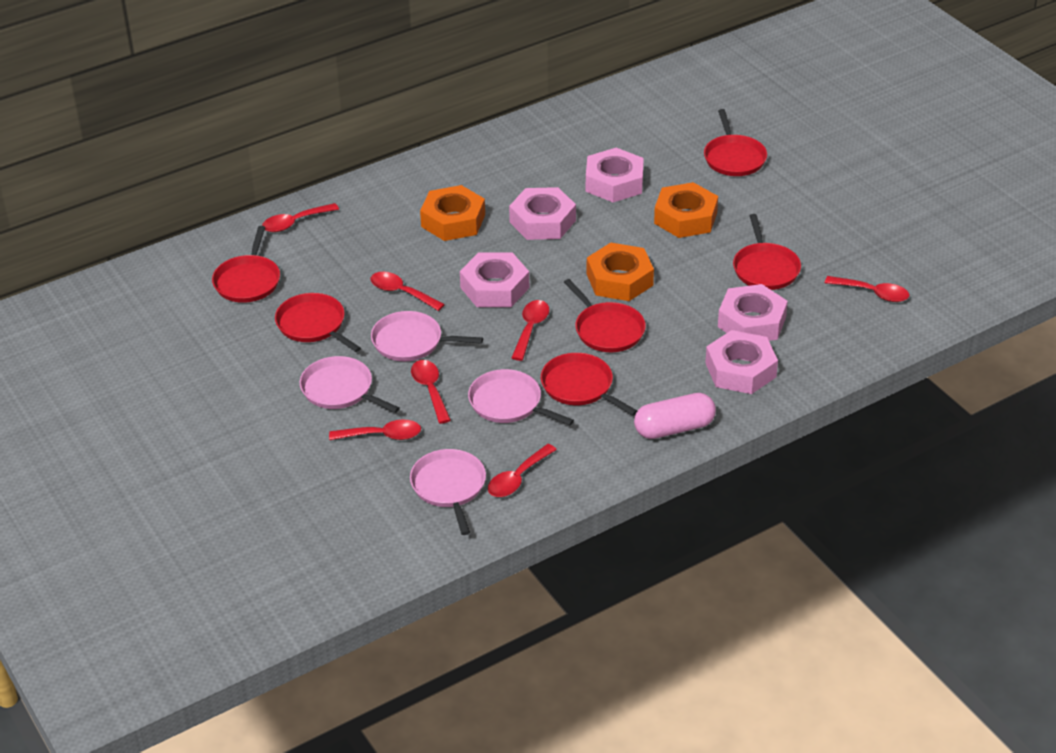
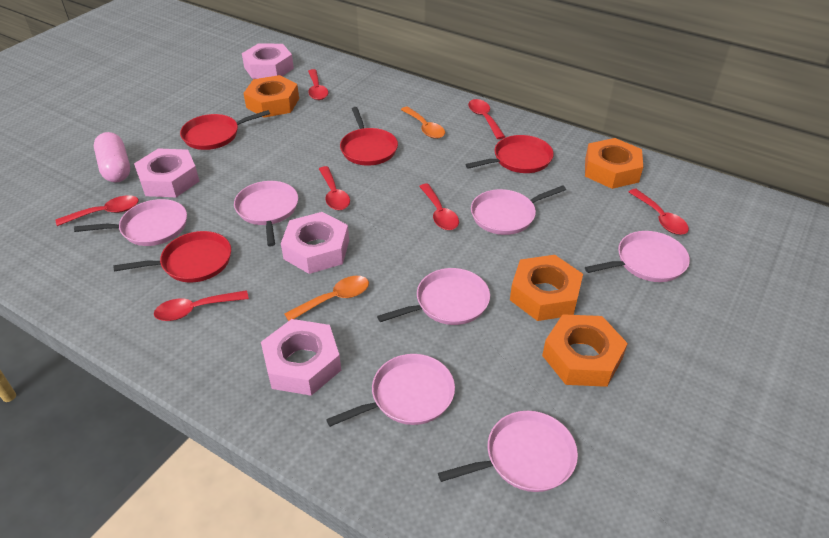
orange nut: 3 -> 4
orange spoon: 0 -> 2
pink nut: 5 -> 4
pink pan: 4 -> 7
red pan: 6 -> 4

